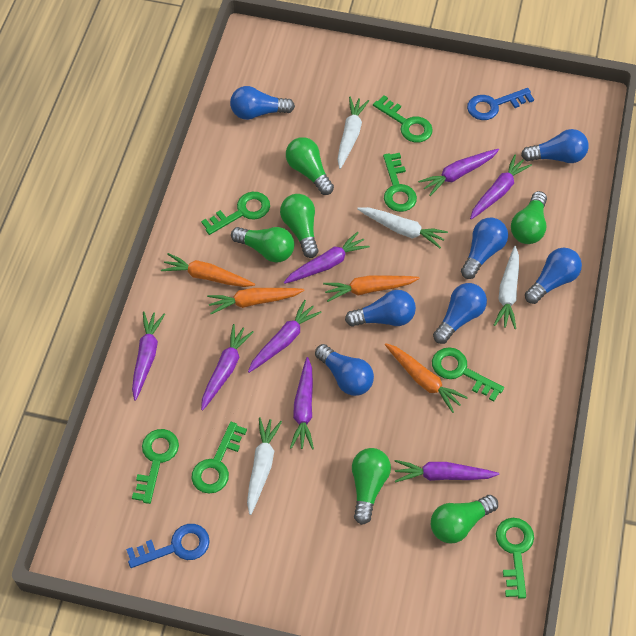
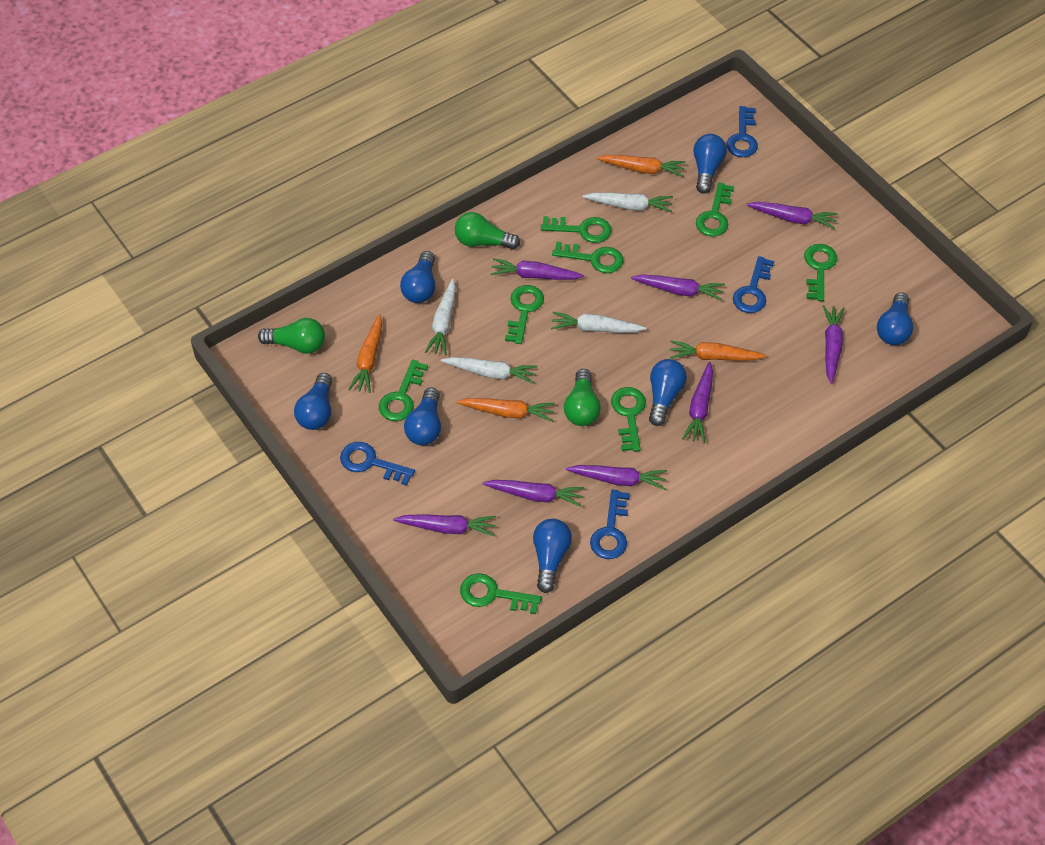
blue key: 2 -> 4
green key: 7 -> 8
green light bulb: 6 -> 3

